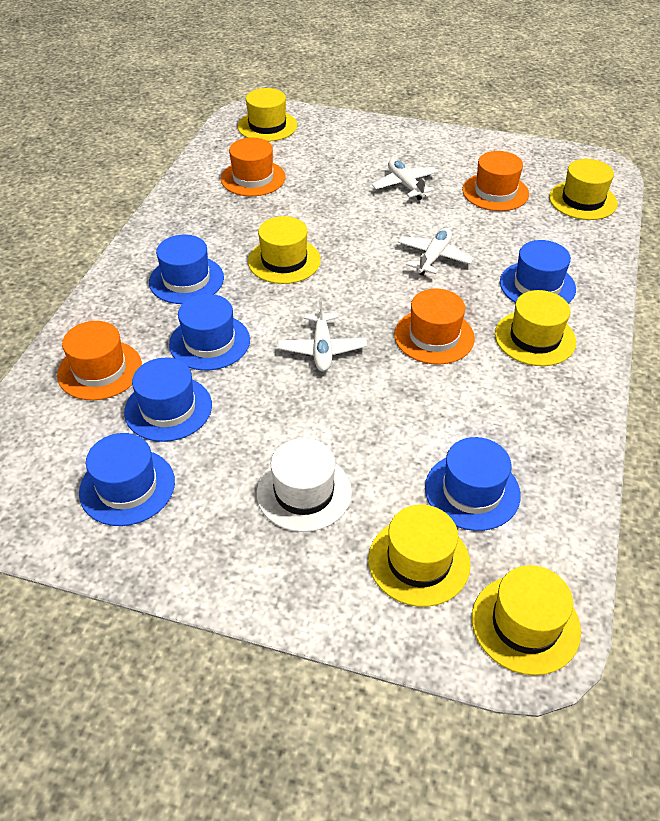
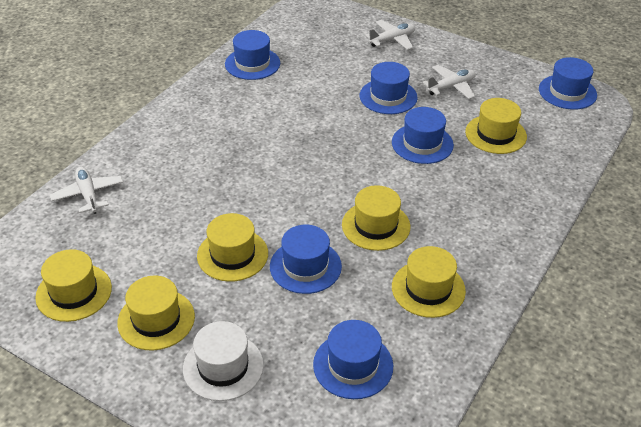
orange hat: 4 -> 0

